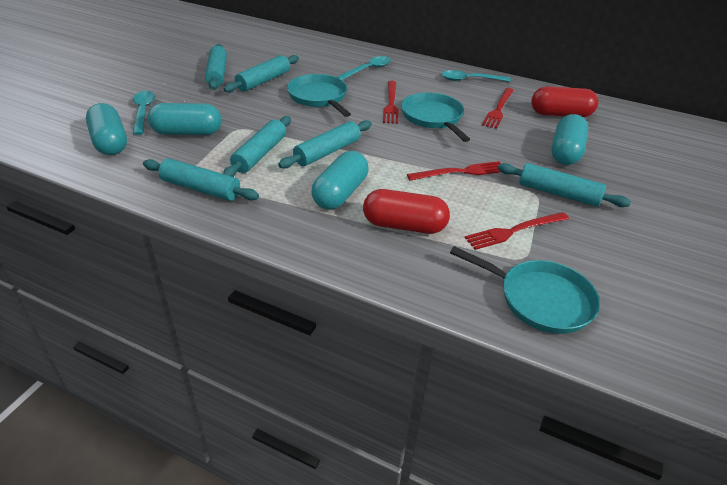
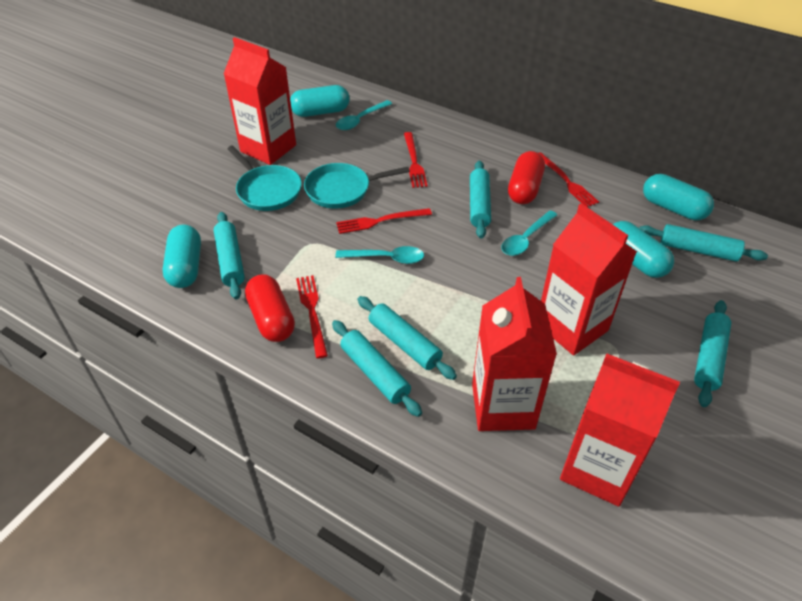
red carton: 0 -> 4
turquoise pan: 3 -> 2

